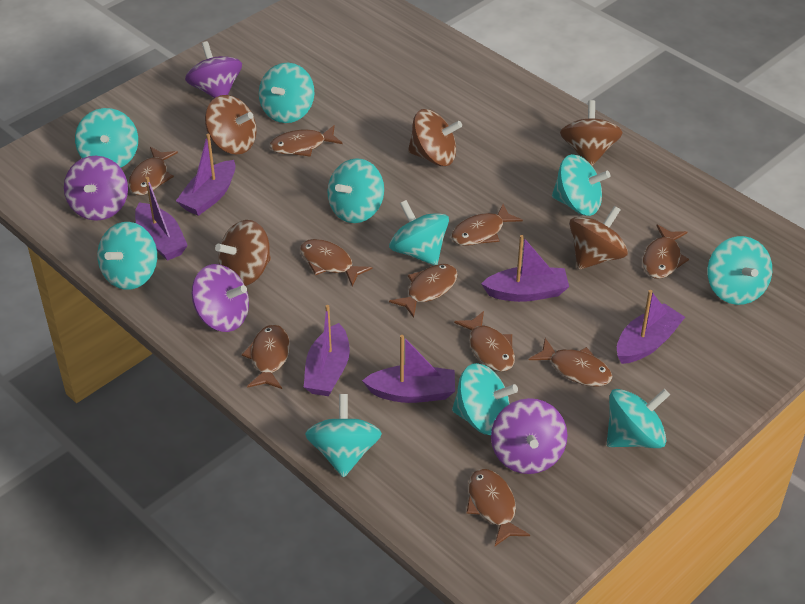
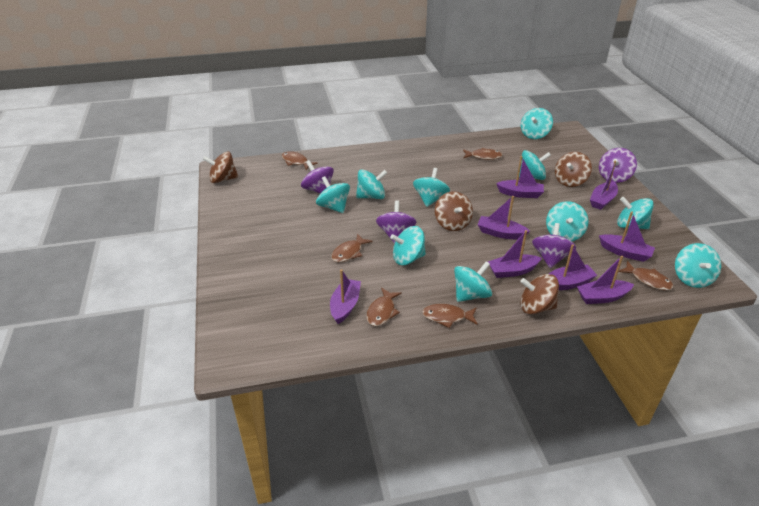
brown fish: 10 -> 6
brown spinning top: 5 -> 4
purple boat: 6 -> 8

